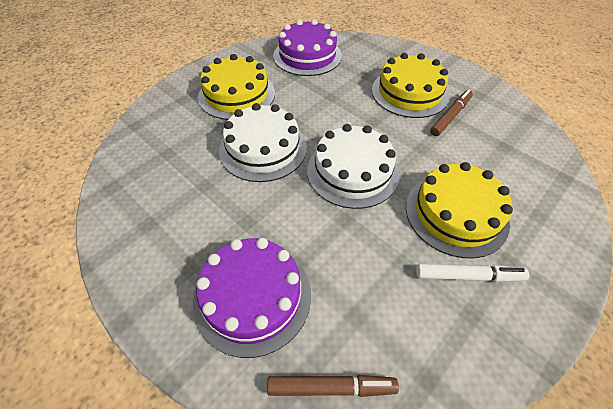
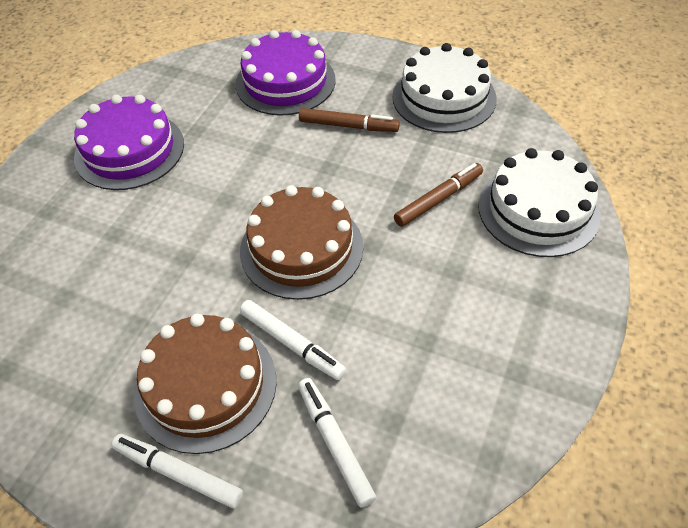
brown cake: 0 -> 2
white marker: 1 -> 3
yellow cake: 3 -> 0

